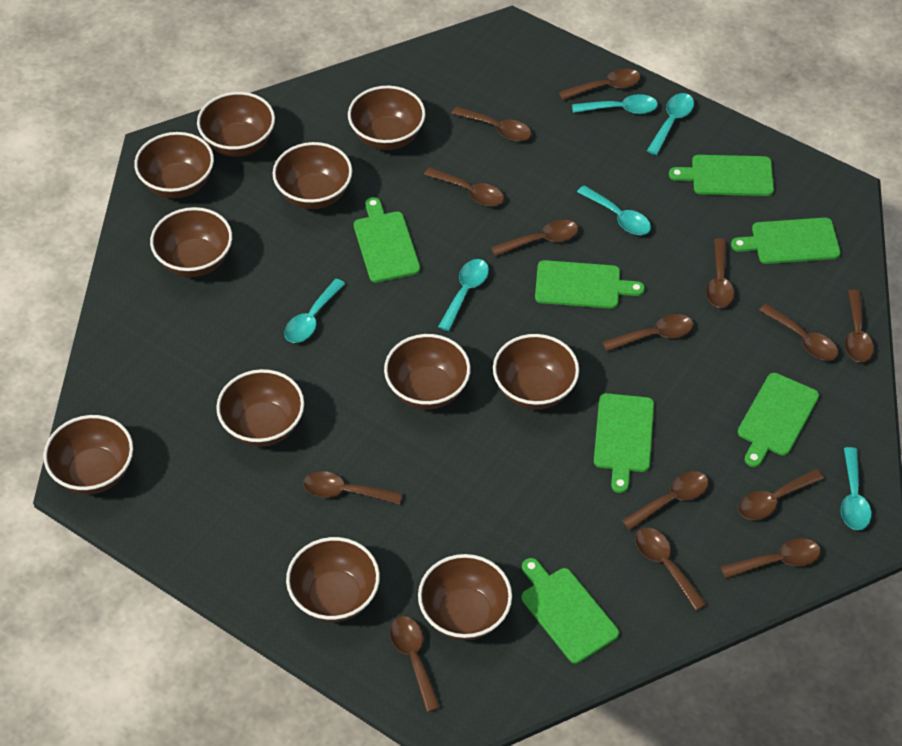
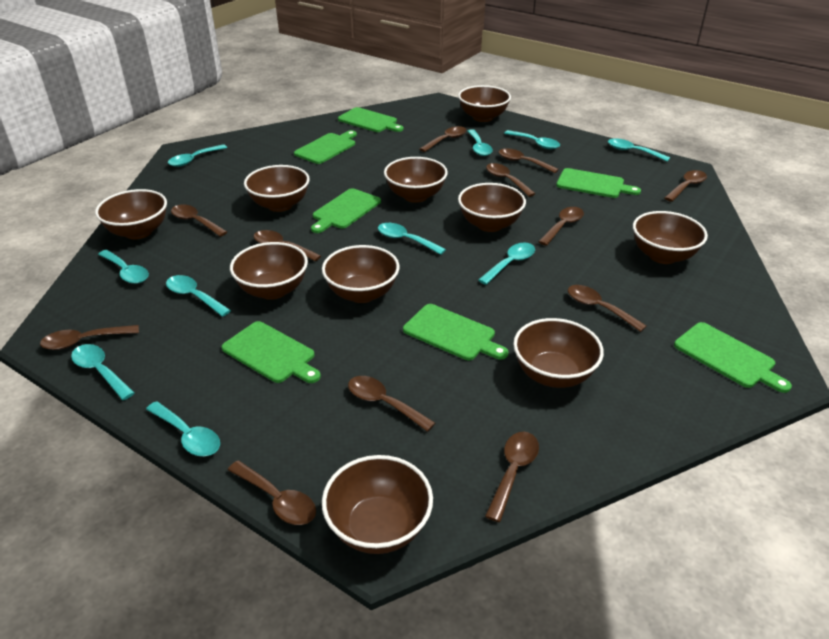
brown bowl: 11 -> 10
brown spoon: 14 -> 12
turquoise spoon: 6 -> 10

